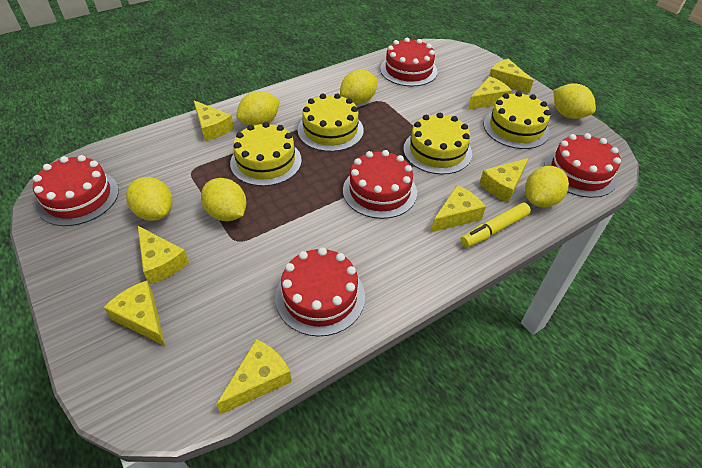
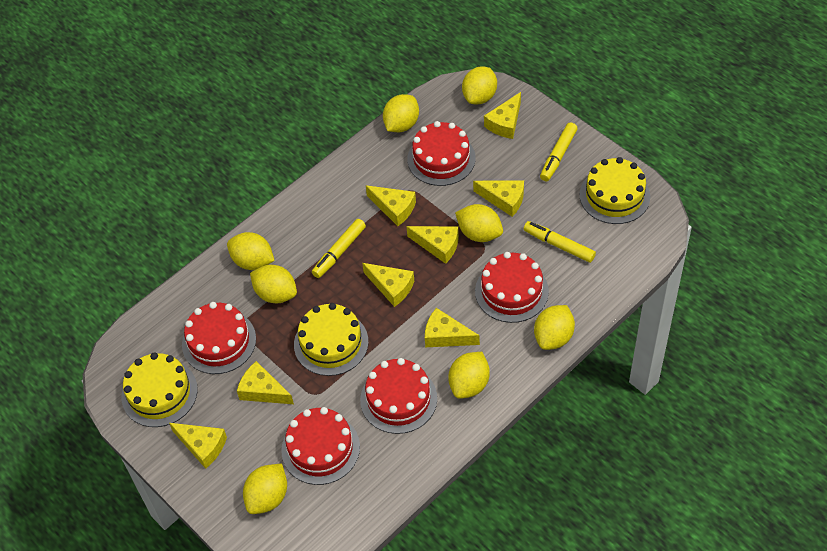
yellow cake: 4 -> 3
yellow lemon: 6 -> 8
yellow marker: 1 -> 3

